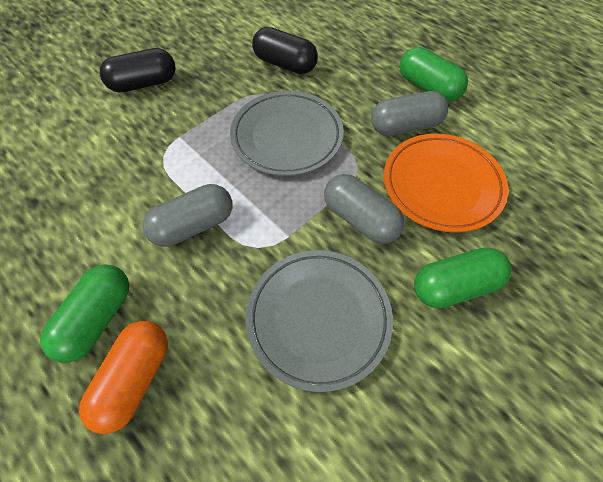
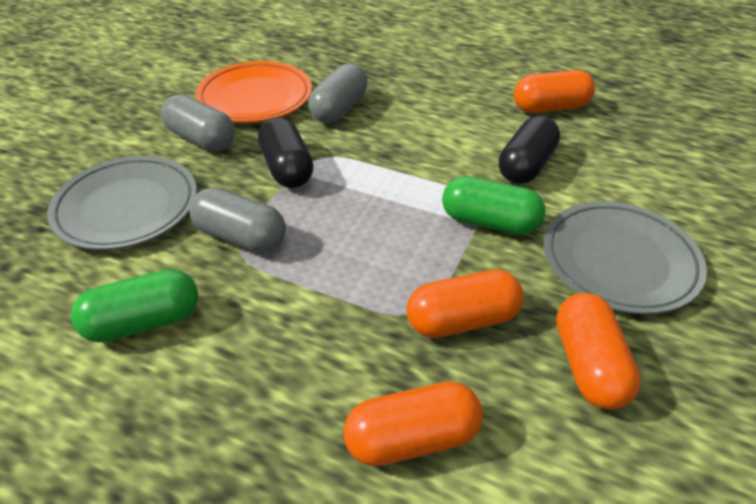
green capsule: 3 -> 2
orange capsule: 1 -> 4

